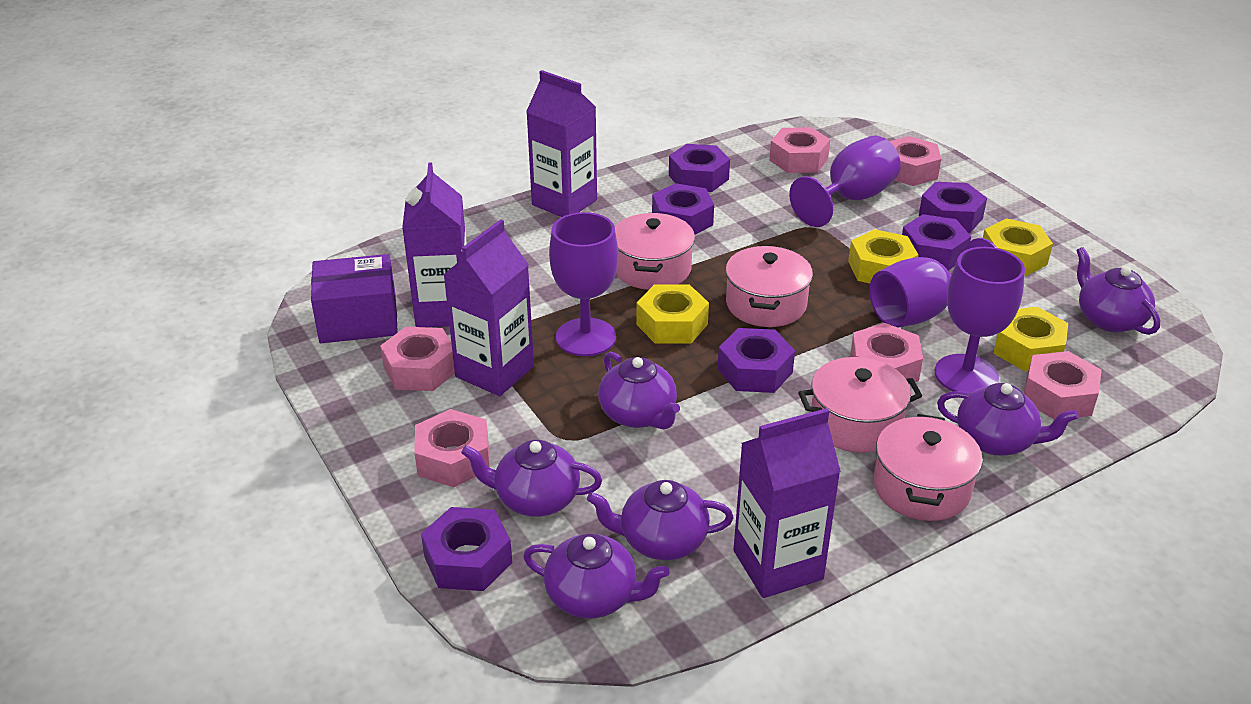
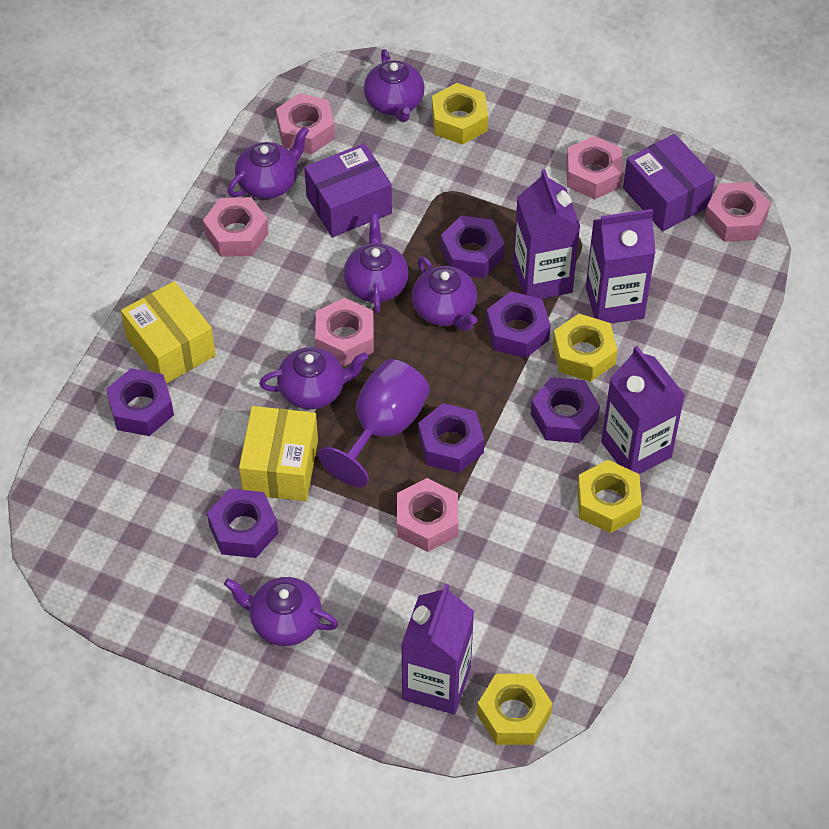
pink pot: 4 -> 0
purple box: 1 -> 2
purple goblet: 4 -> 1
yellow box: 0 -> 2

